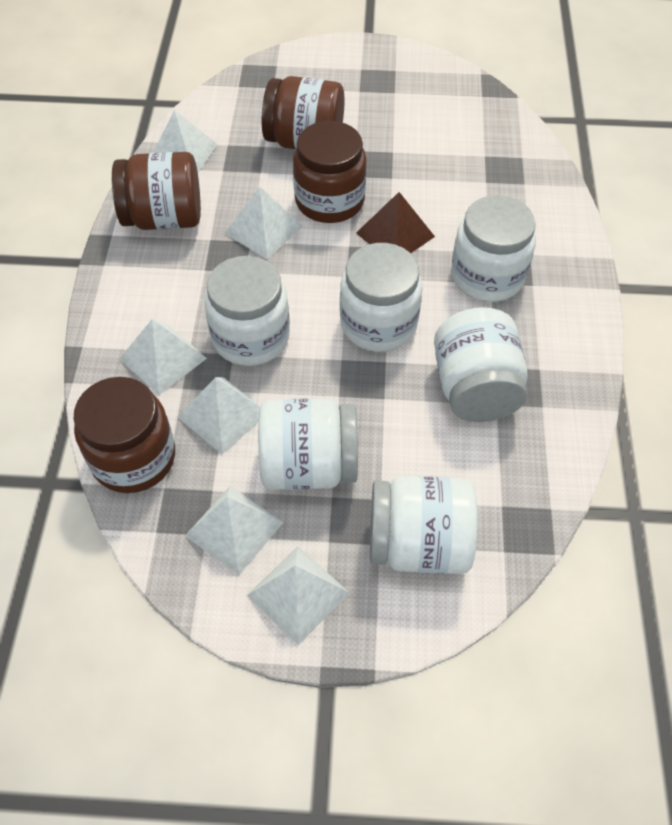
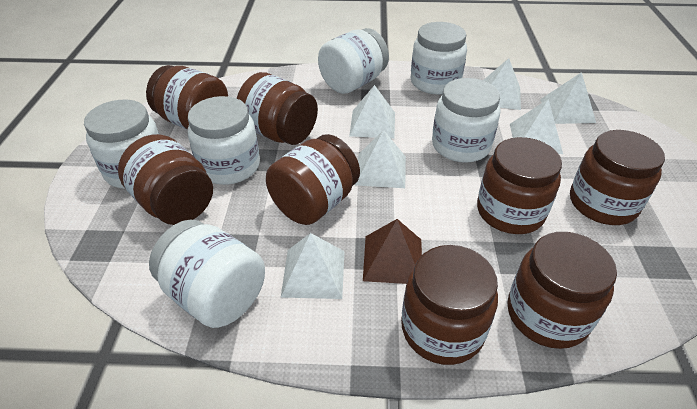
brown jar: 4 -> 8

